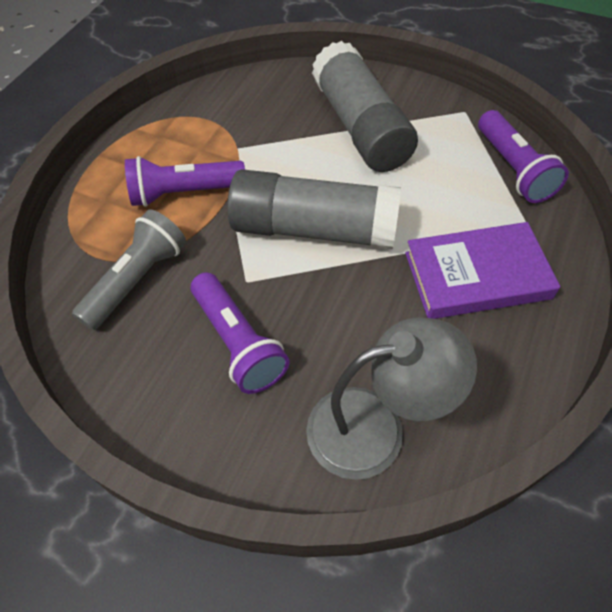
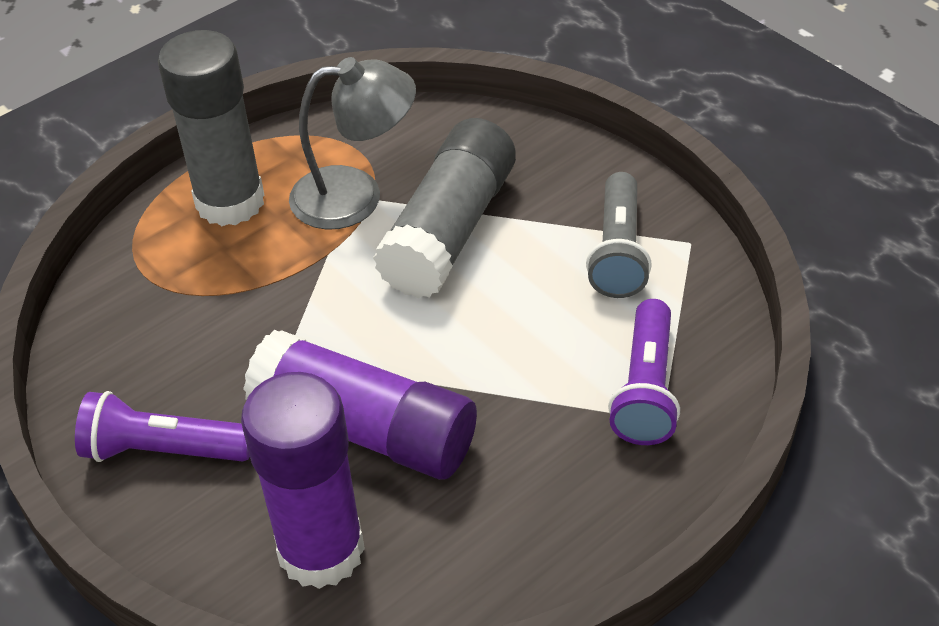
purple book: 1 -> 0
purple flashlight: 3 -> 2
purple glue stick: 0 -> 2

